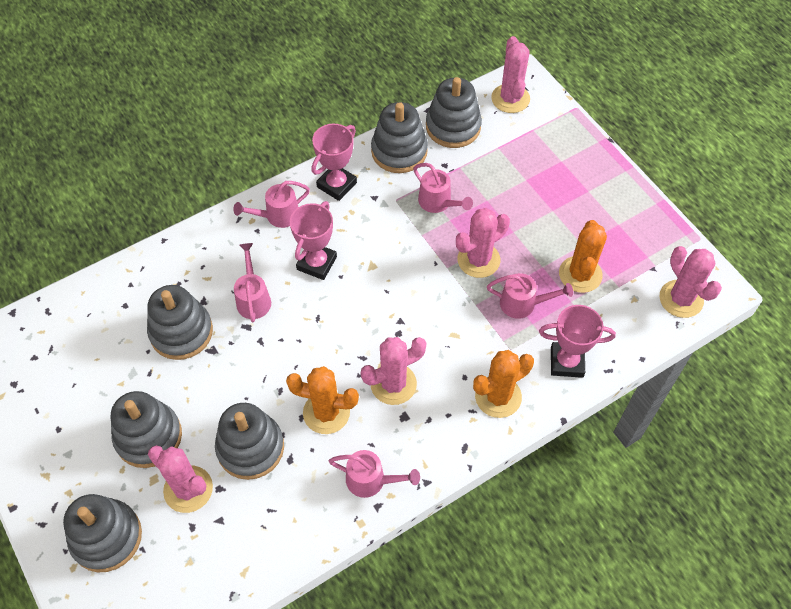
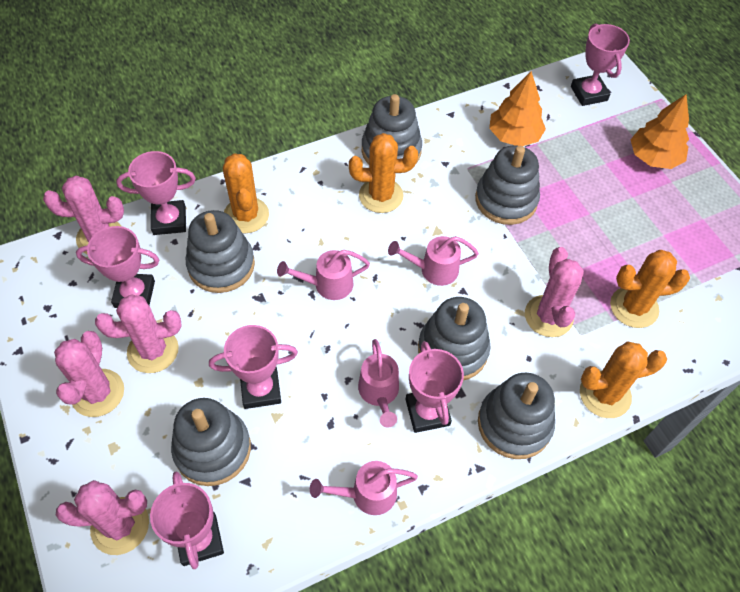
orange cactus: 3 -> 4
orange tree: 0 -> 2
pink trophy: 3 -> 6
pink watering can: 5 -> 4

